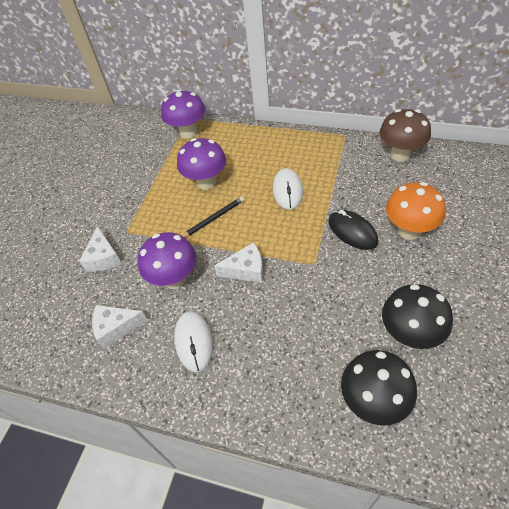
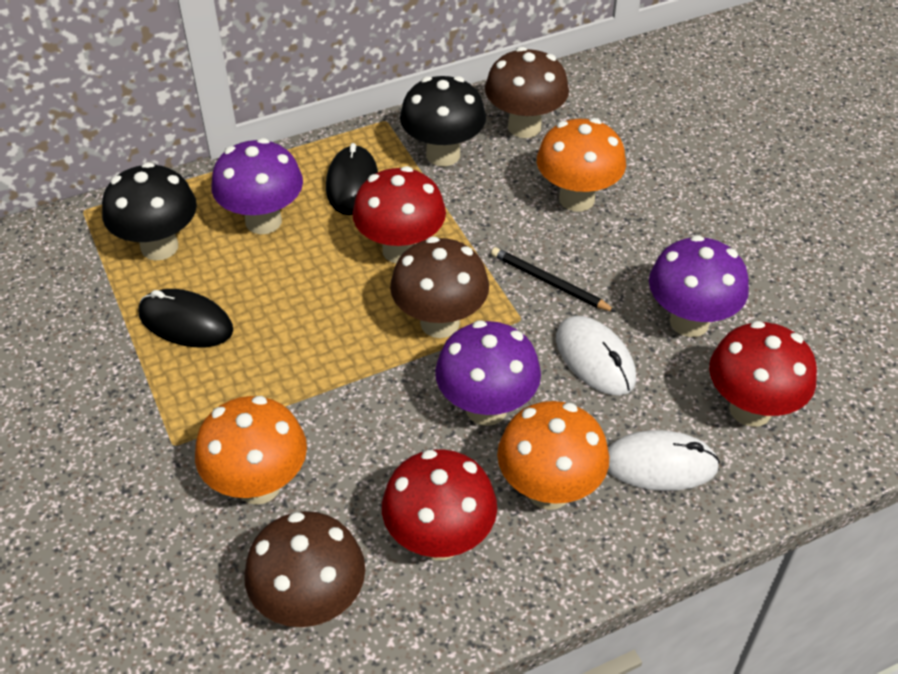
black mouse: 1 -> 2
brown mushroom: 1 -> 3
orange mushroom: 1 -> 3
red mushroom: 0 -> 3
white cheese: 3 -> 0

